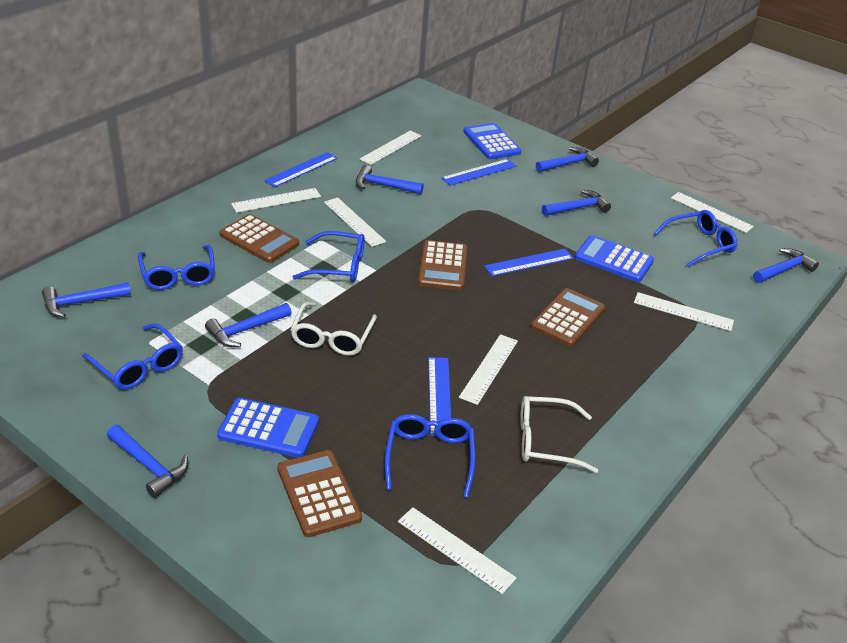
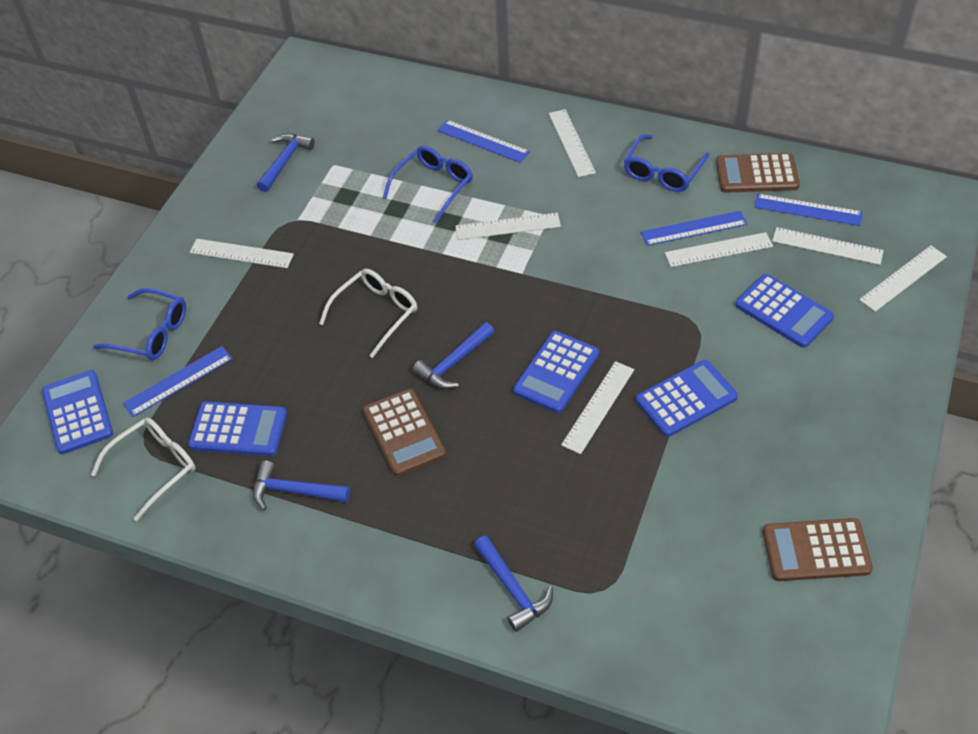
blue calculator: 3 -> 5
blue glasses: 5 -> 3
blue hammer: 7 -> 4
brown calculator: 4 -> 3

